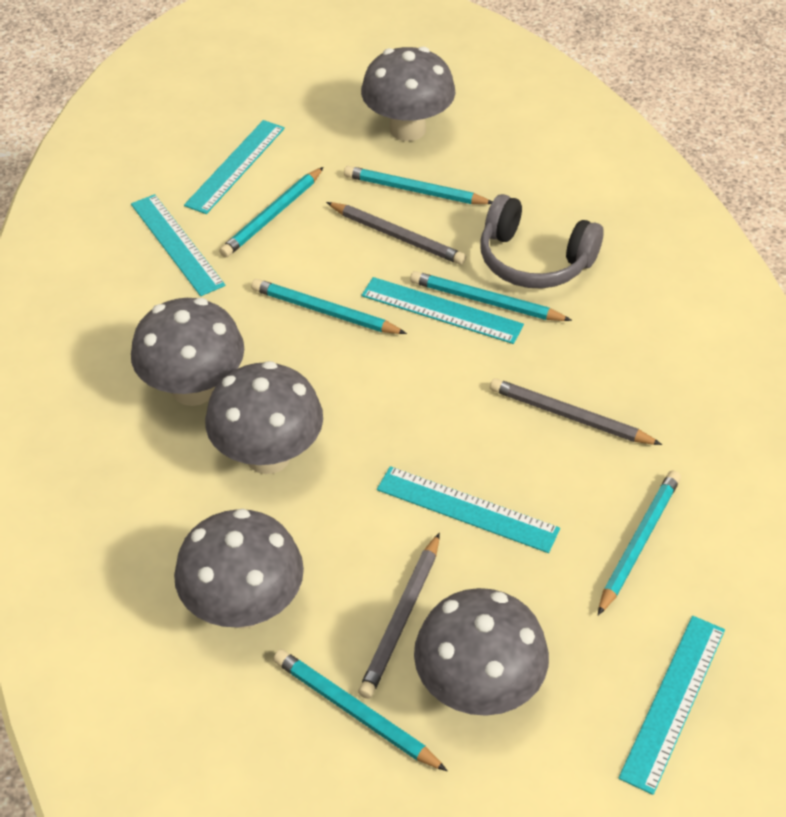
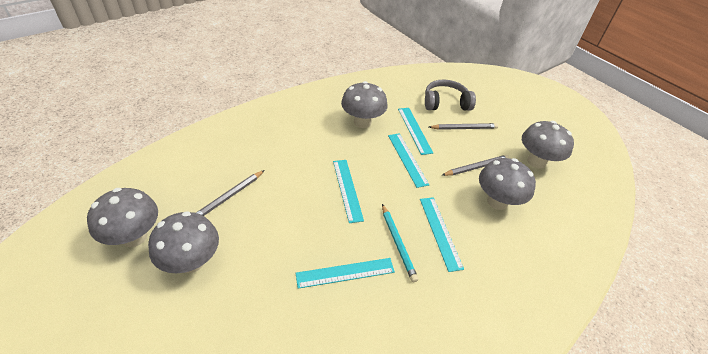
turquoise pencil: 6 -> 1

